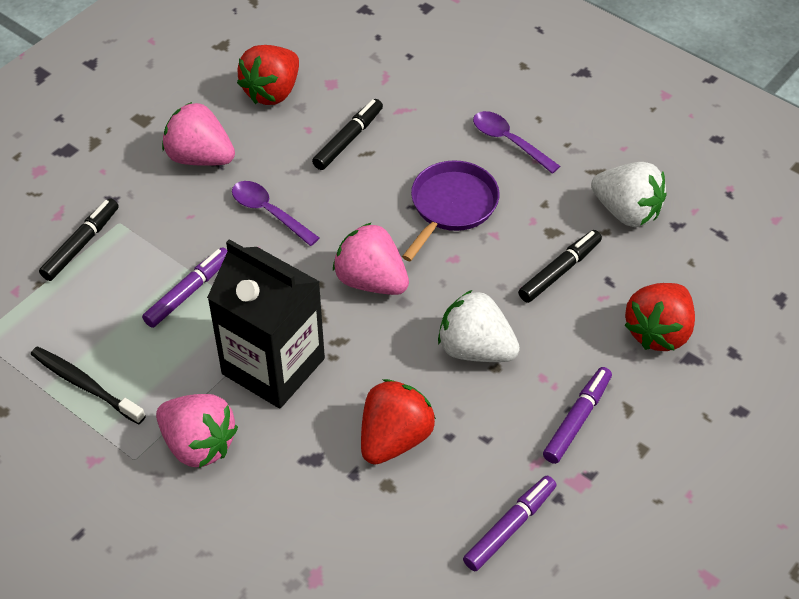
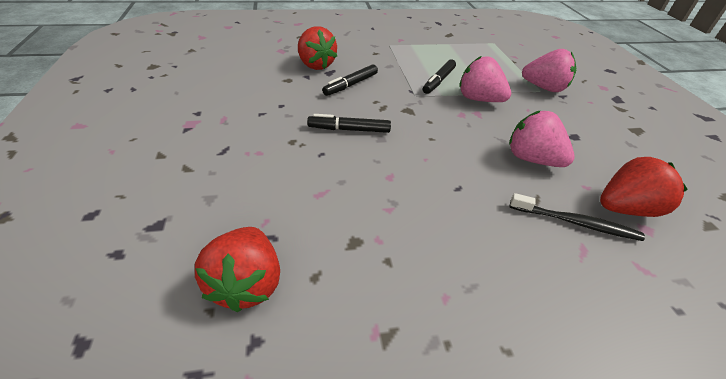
black carton: 1 -> 0
purple marker: 3 -> 0
purple pan: 1 -> 0
purple spoon: 2 -> 0
white strawberry: 2 -> 0

